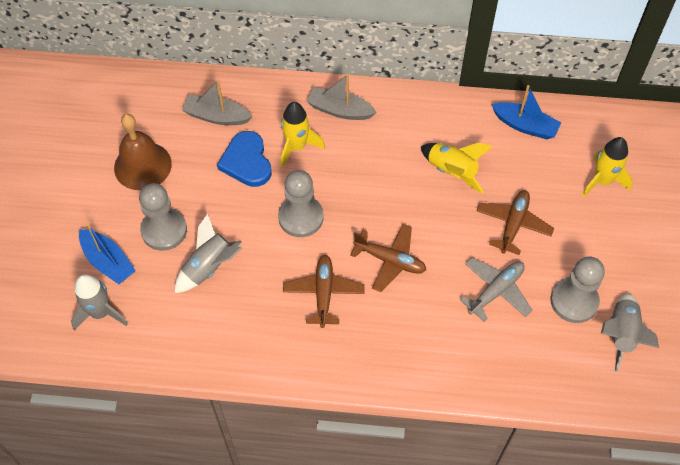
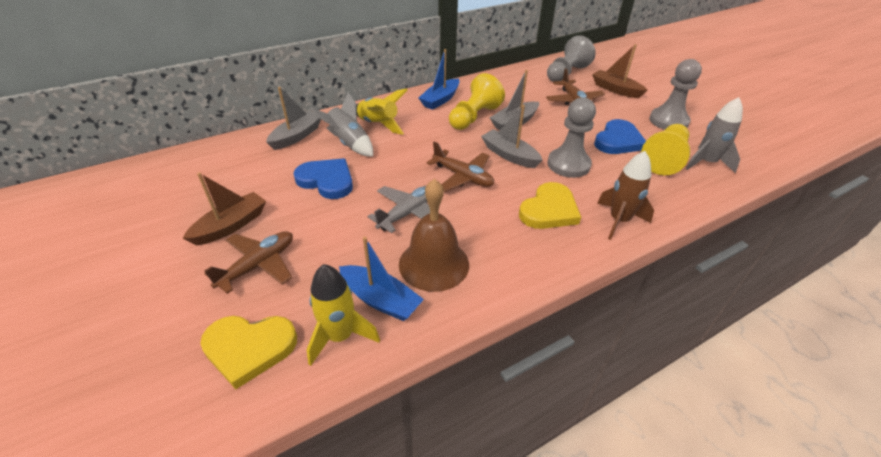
blue heart: 1 -> 2
brown boat: 0 -> 2
brown rocket: 0 -> 1
grey boat: 2 -> 3
grey rocket: 3 -> 2
yellow heart: 0 -> 2
yellow pawn: 0 -> 2
yellow rocket: 3 -> 2

